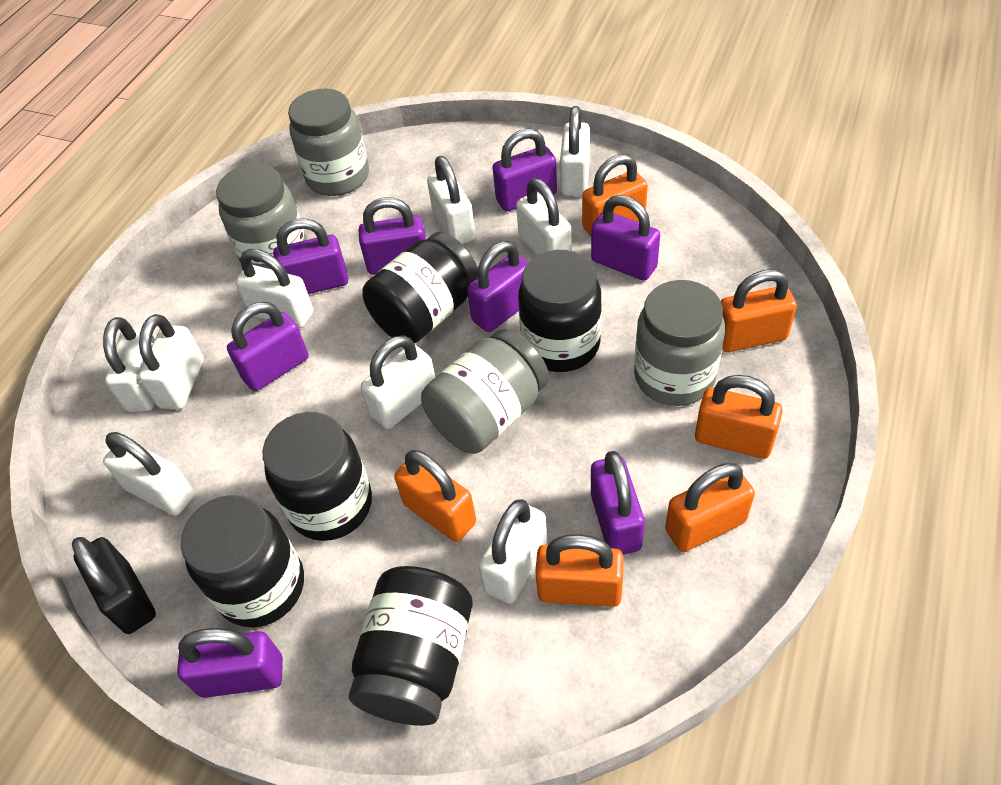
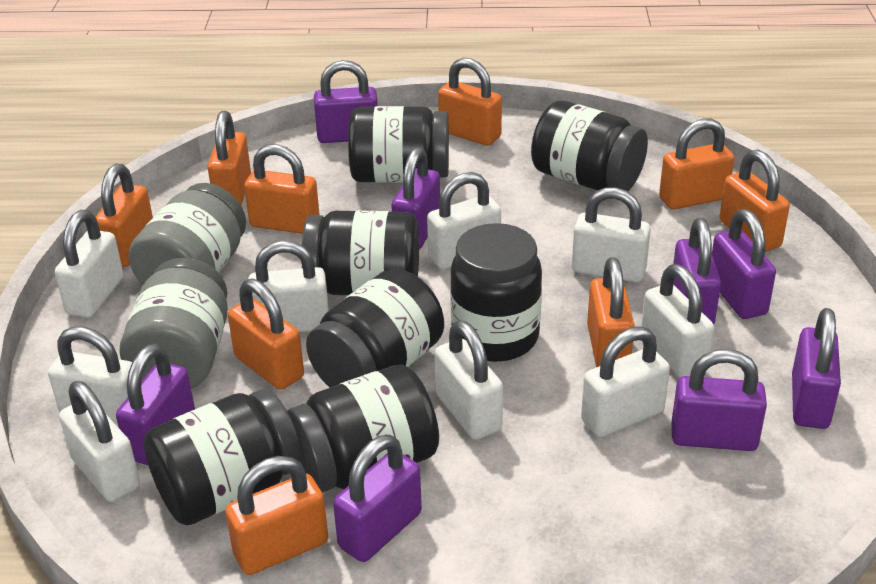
black jar: 5 -> 7
black padlock: 1 -> 0
grey jar: 4 -> 2
orange padlock: 6 -> 9

